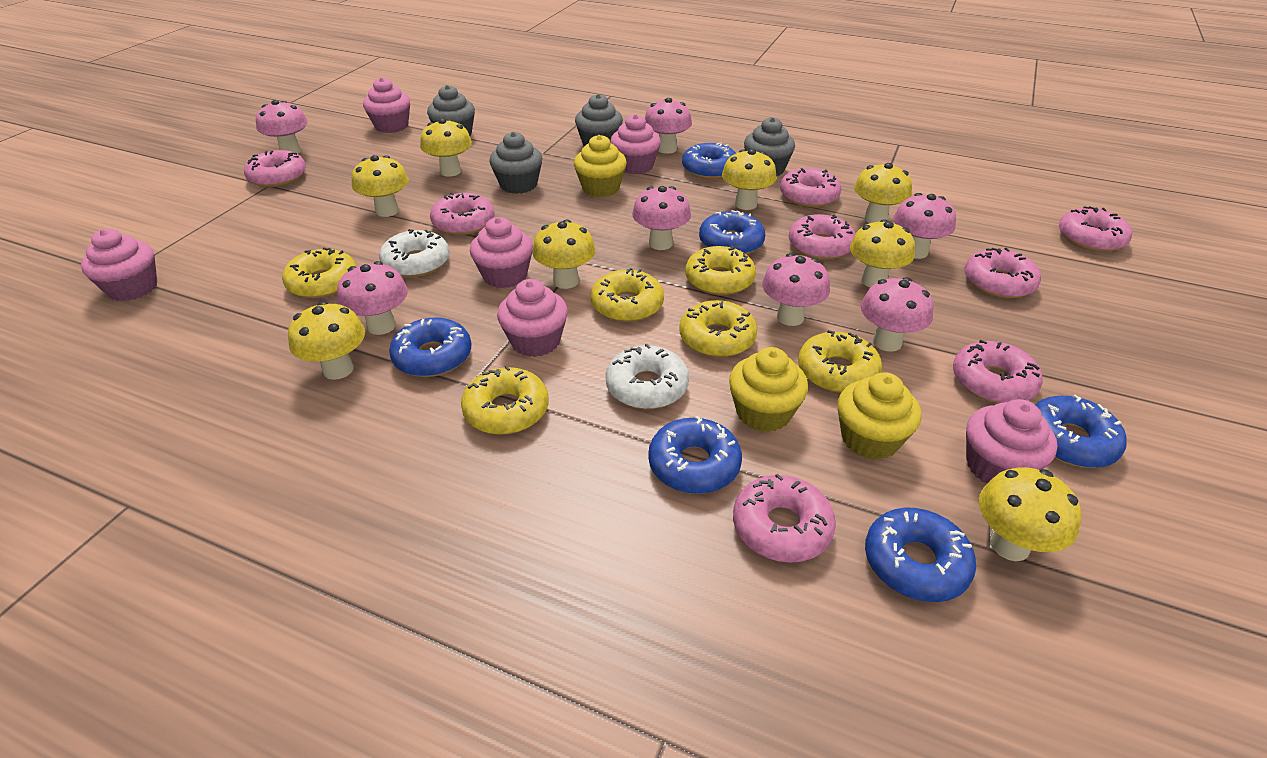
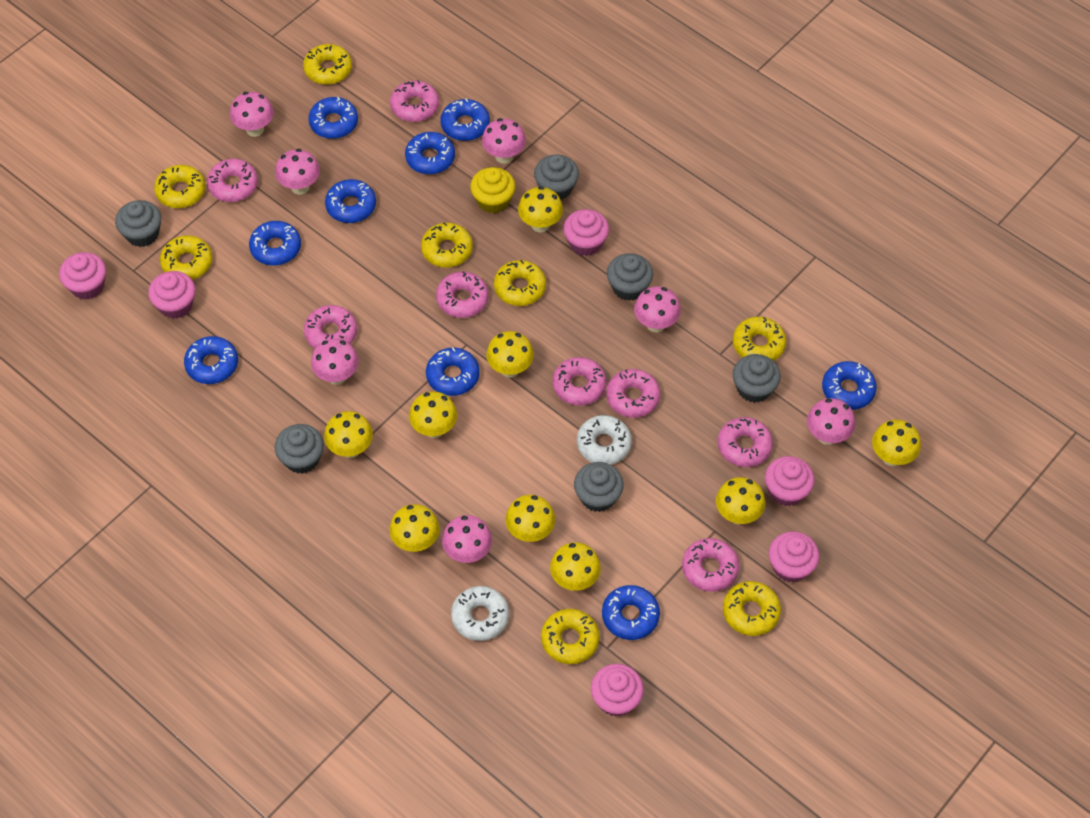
blue donut: 6 -> 9
grey cupcake: 4 -> 6
yellow cupcake: 3 -> 1
yellow donut: 6 -> 8
yellow mushroom: 8 -> 9

